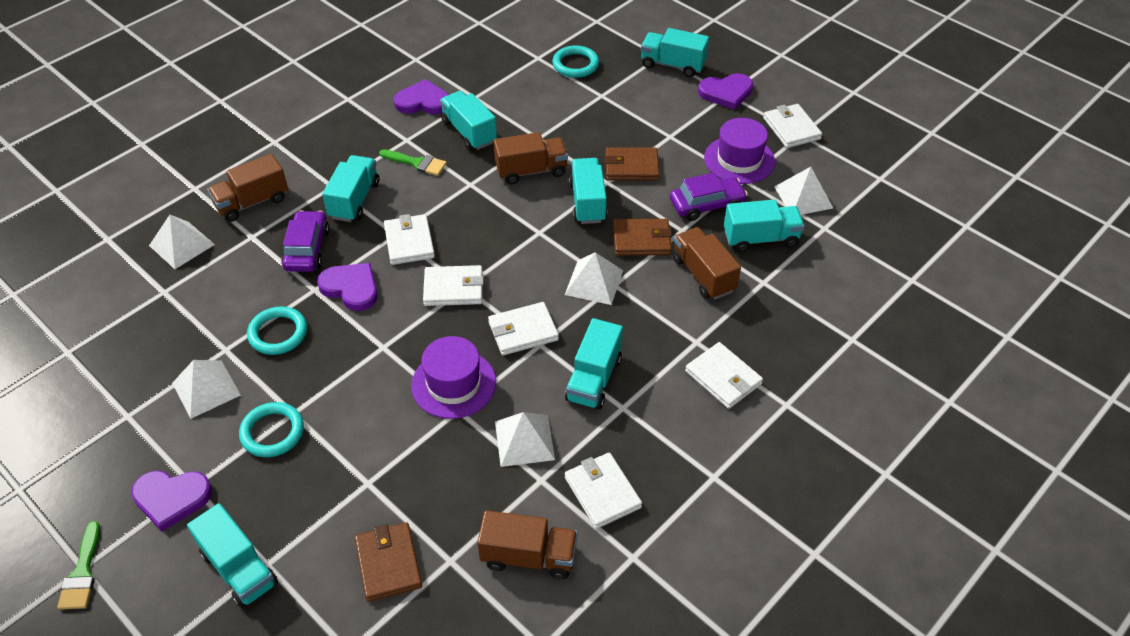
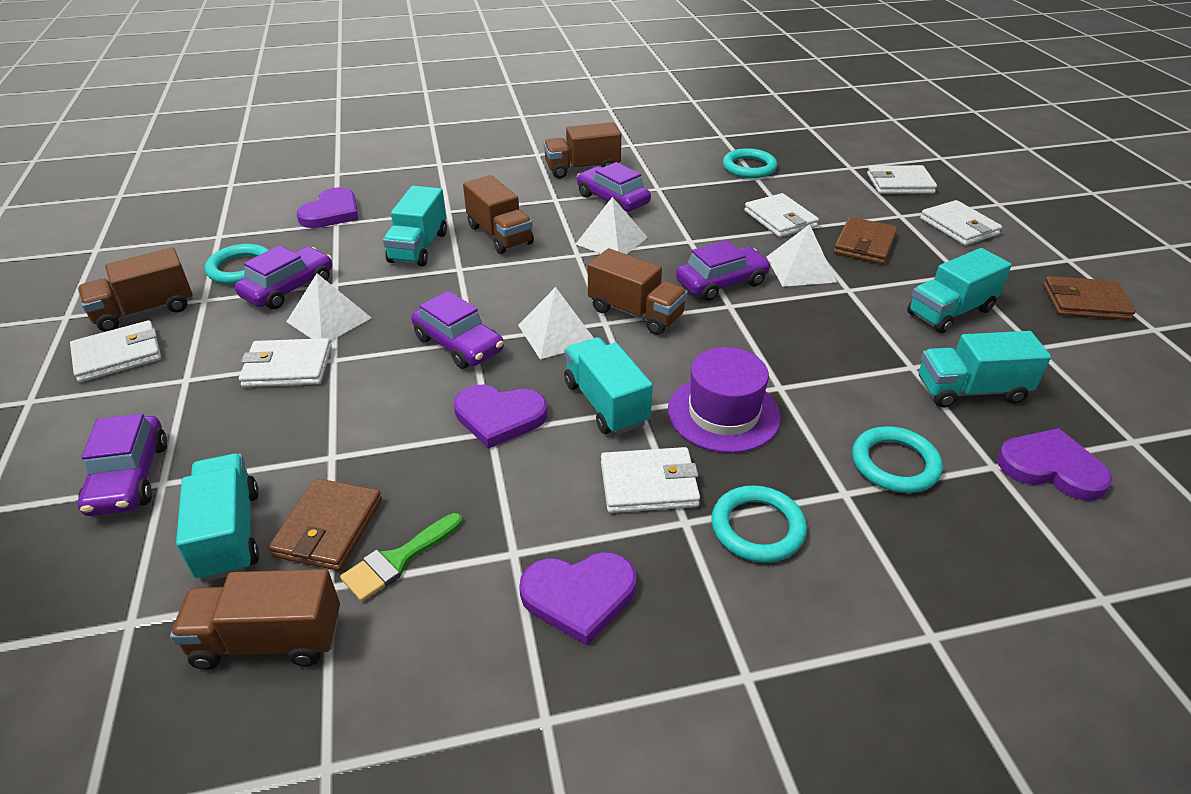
brown truck: 4 -> 5
green brush: 2 -> 1
purple car: 2 -> 5
purple hat: 2 -> 1
turquoise ring: 3 -> 4
turquoise truck: 7 -> 5
white pyramid: 5 -> 4

